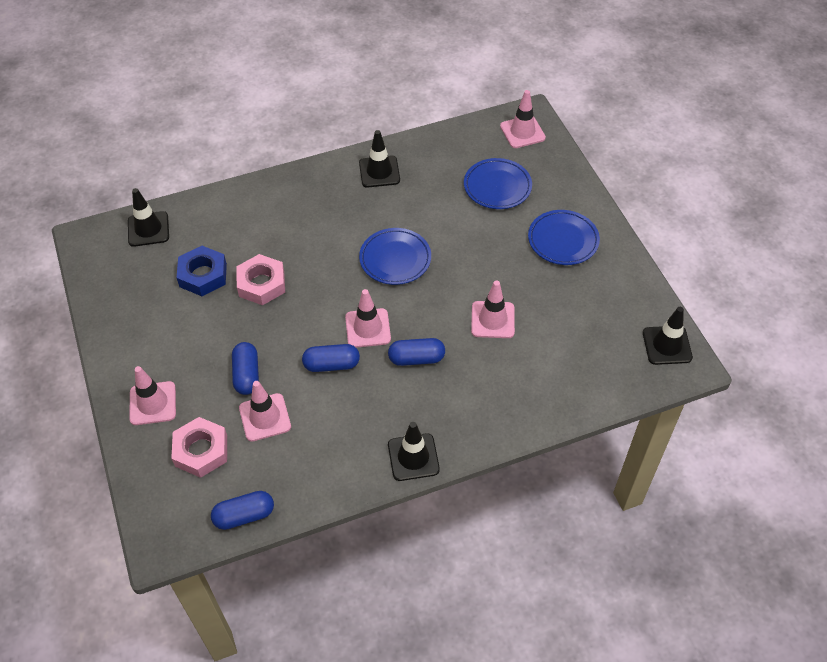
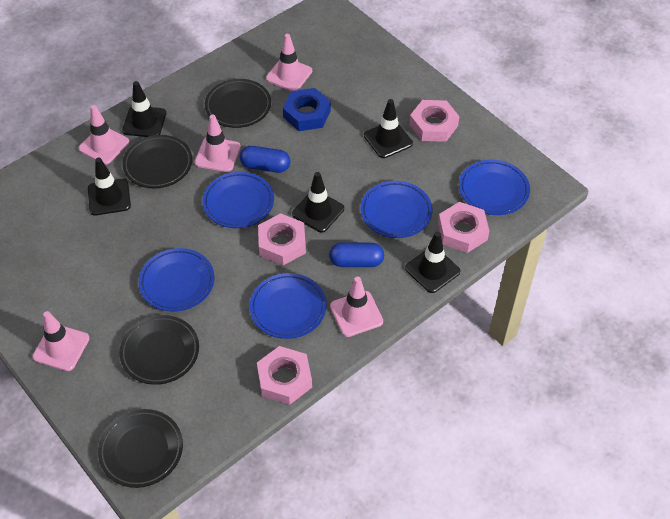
black plate: 0 -> 4
black traffic cone: 4 -> 5
blue capsule: 4 -> 2
blue plate: 3 -> 5
pink nut: 2 -> 4

